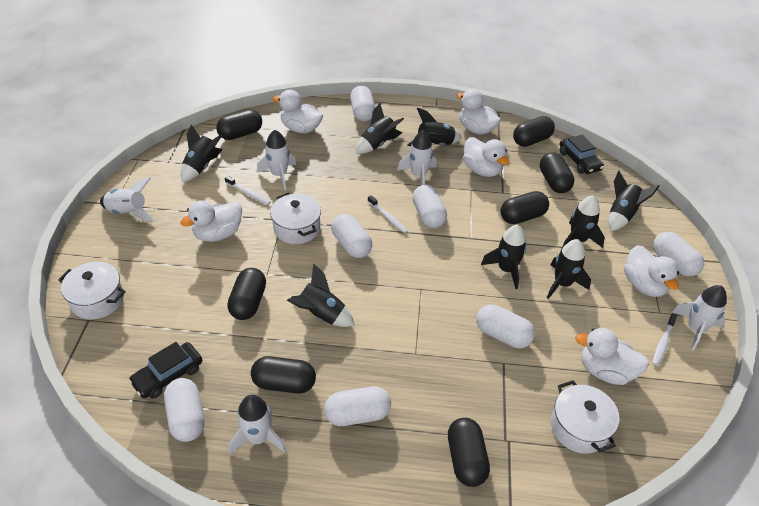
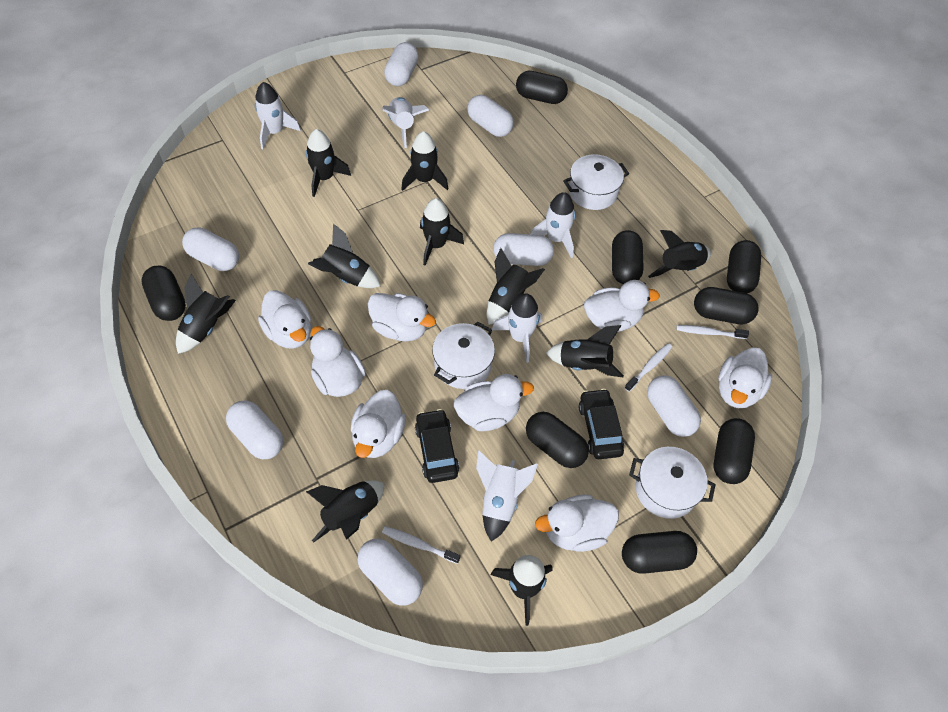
black capsule: 7 -> 8
black rocket: 8 -> 10
white duck: 6 -> 8

